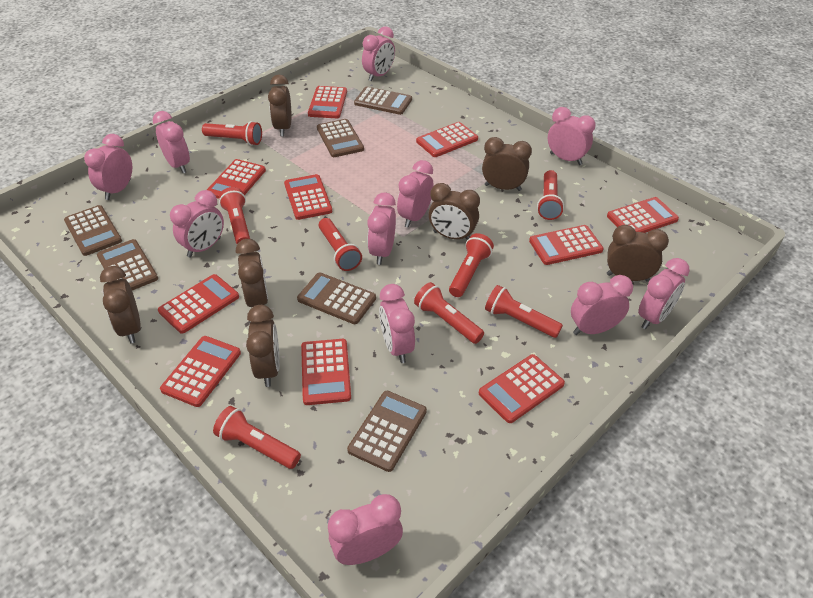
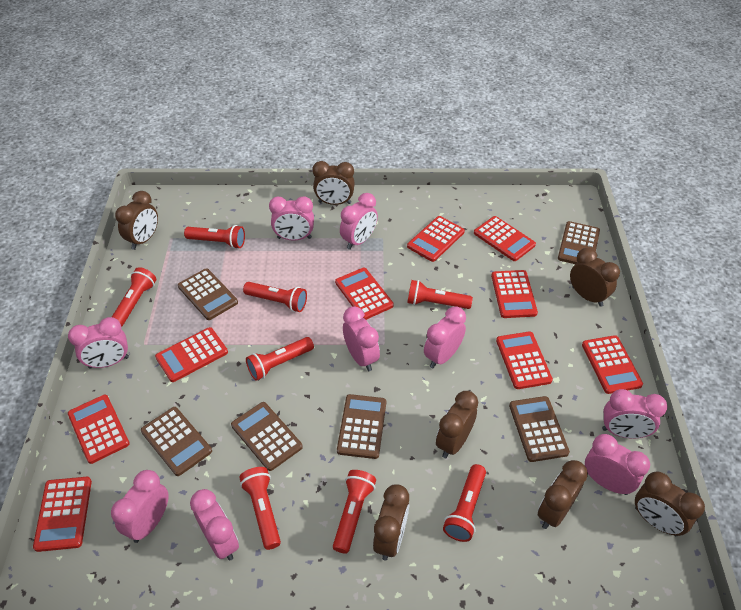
pink clock: 11 -> 9
red calculator: 10 -> 9

